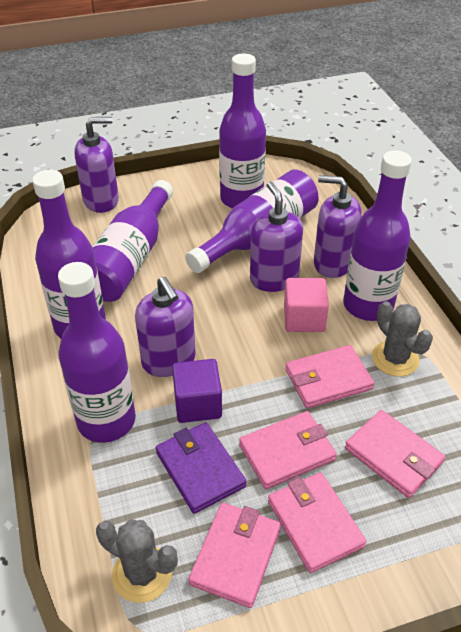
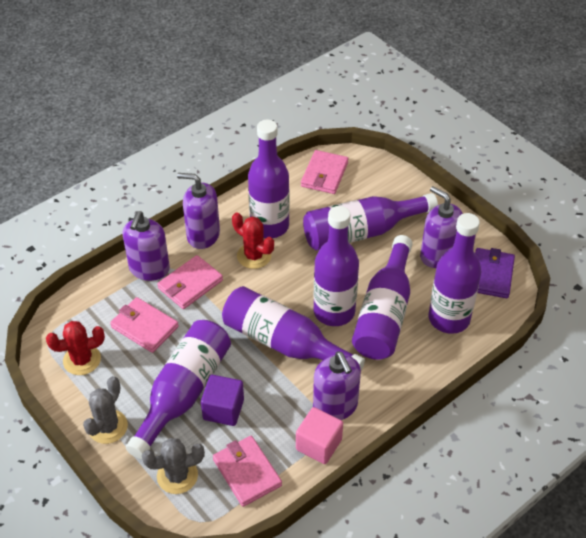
pink wallet: 5 -> 4
purple bottle: 6 -> 7
red cactus: 0 -> 2

